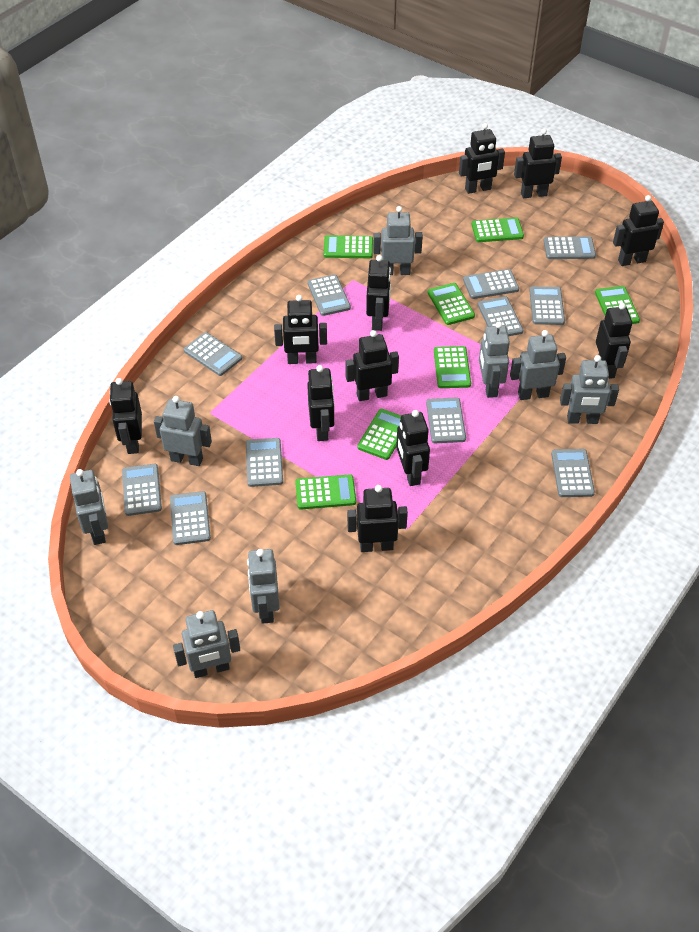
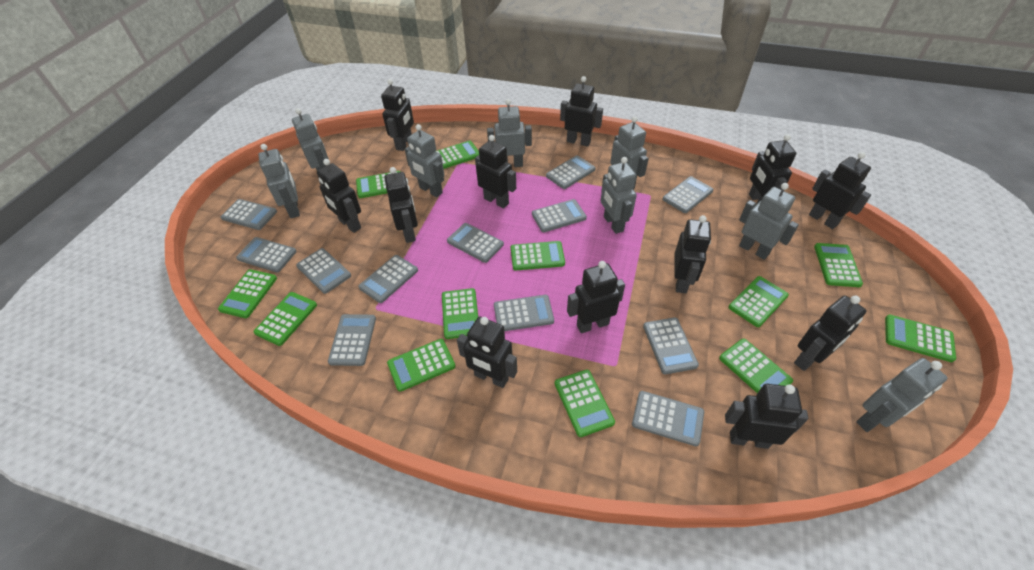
black robot: 11 -> 12
green calculator: 7 -> 12
grey calculator: 11 -> 12

